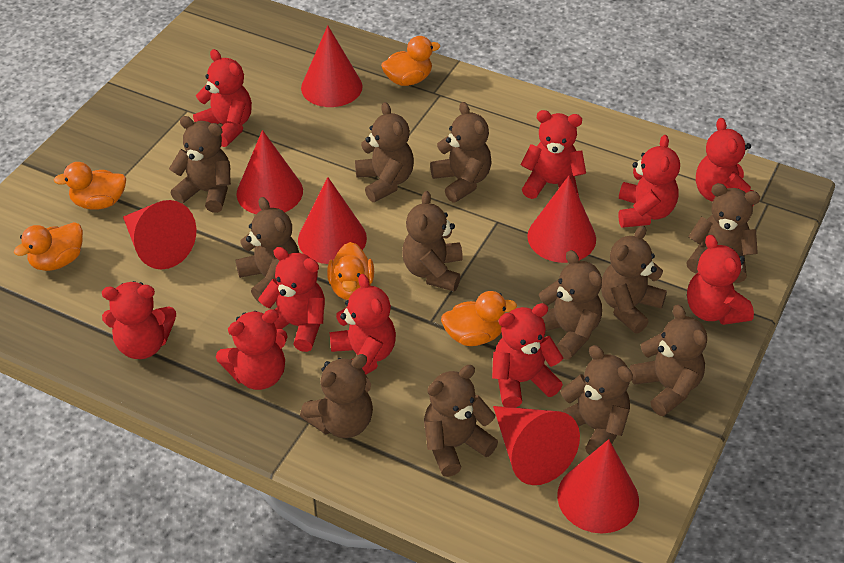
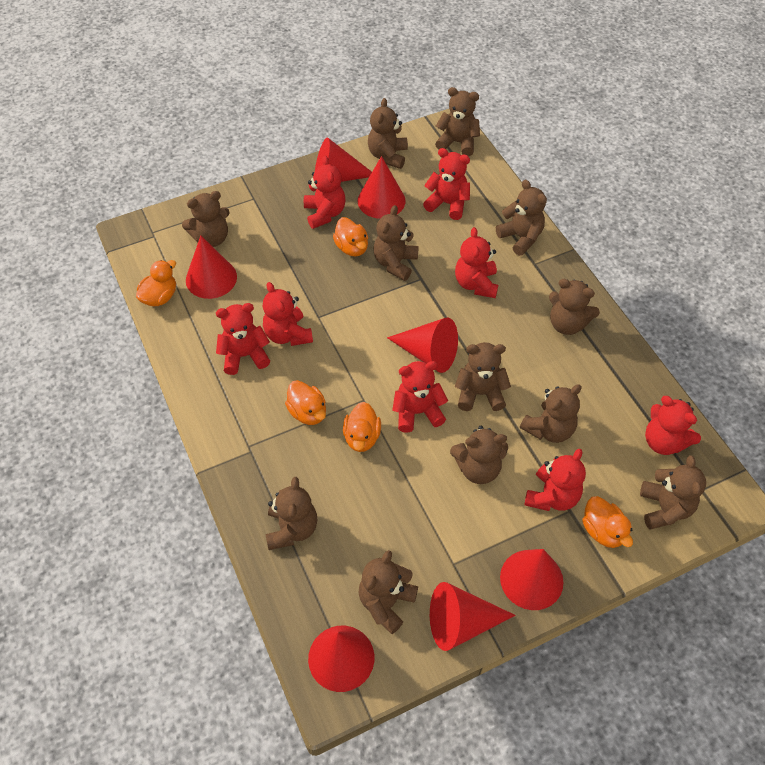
red teddy bear: 10 -> 8

